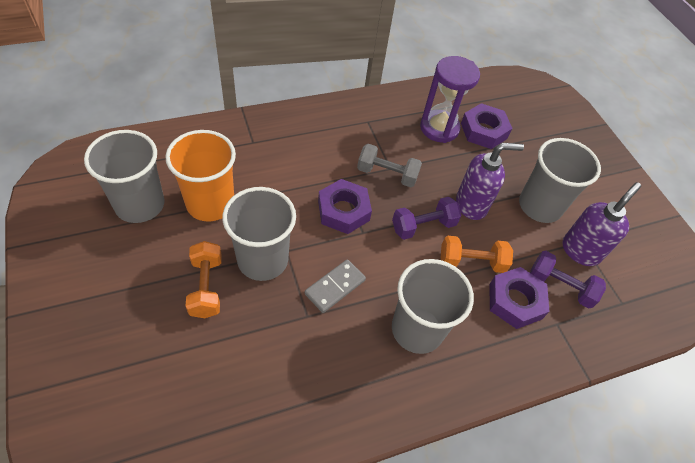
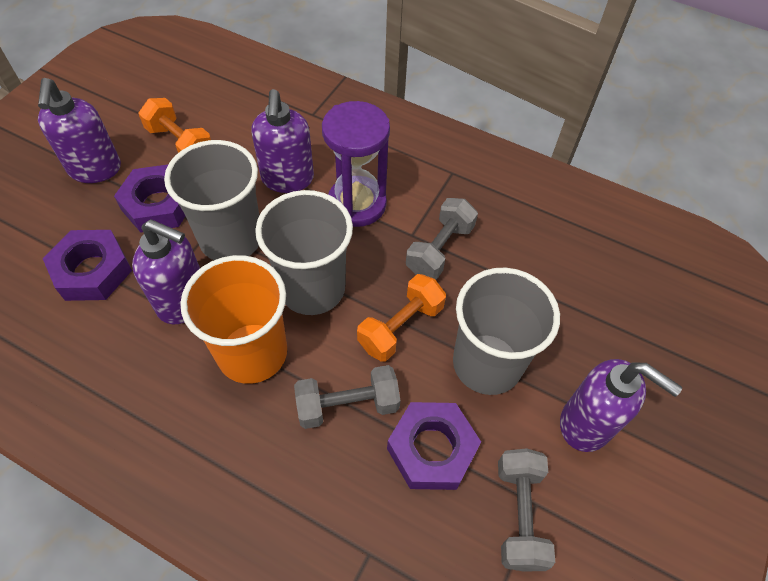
grey cup: 4 -> 3
grey domino: 1 -> 0
grey dumbbell: 1 -> 3
purple dumbbell: 2 -> 0
purple soap dispenser: 2 -> 4

